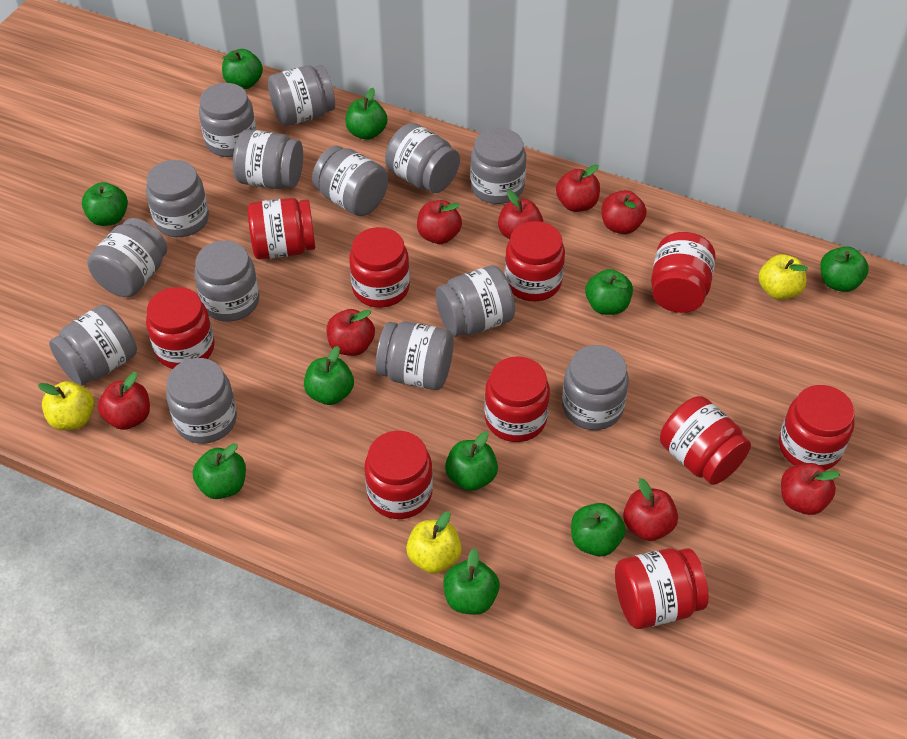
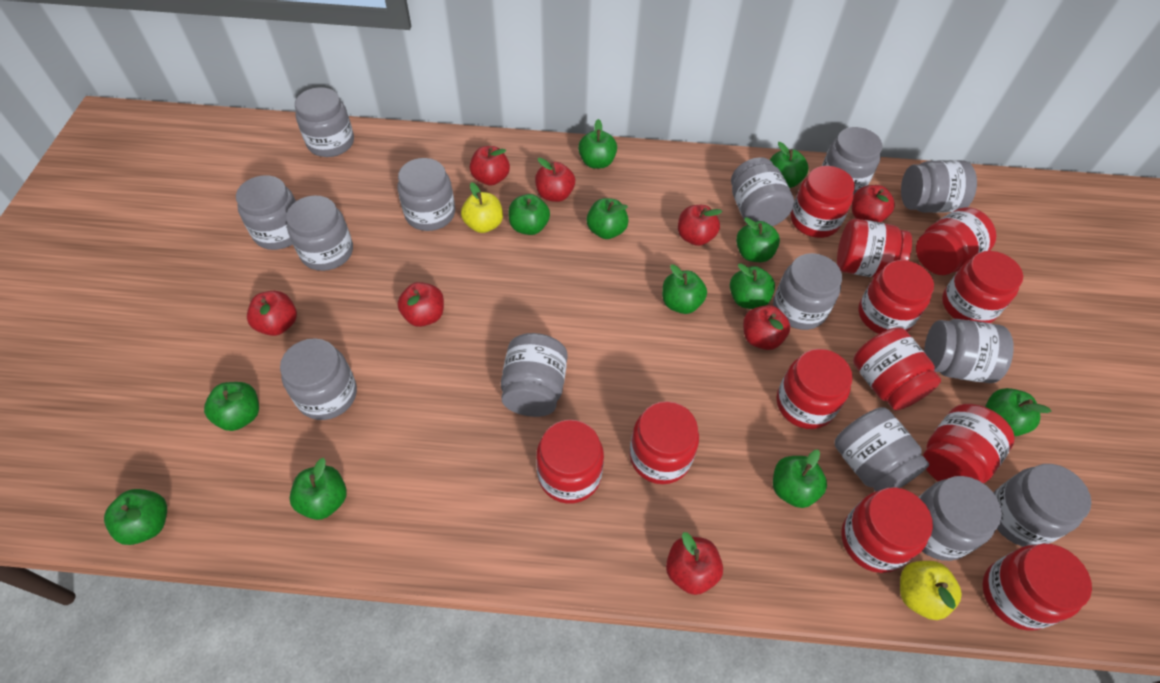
green apple: 10 -> 12
red jar: 10 -> 12
yellow apple: 3 -> 2

